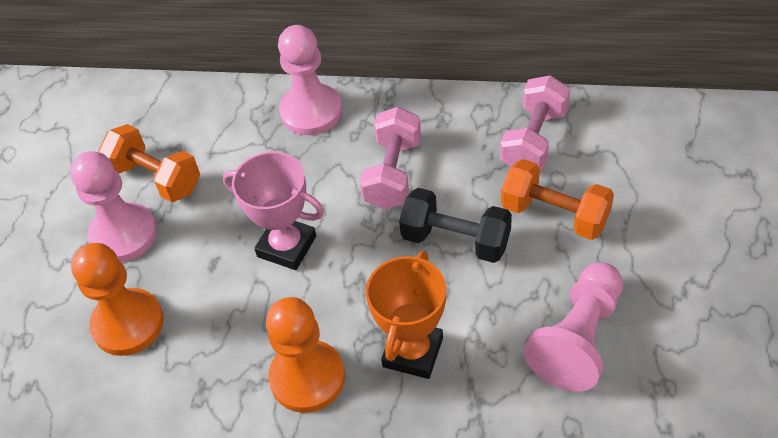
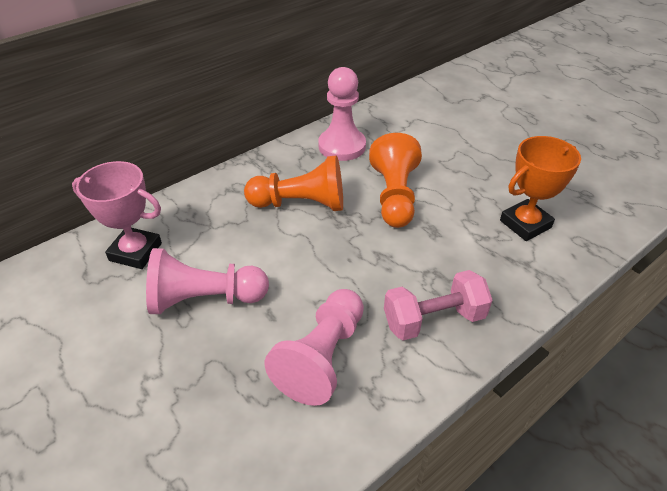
black dumbbell: 1 -> 0
orange dumbbell: 2 -> 0
pink dumbbell: 2 -> 1

